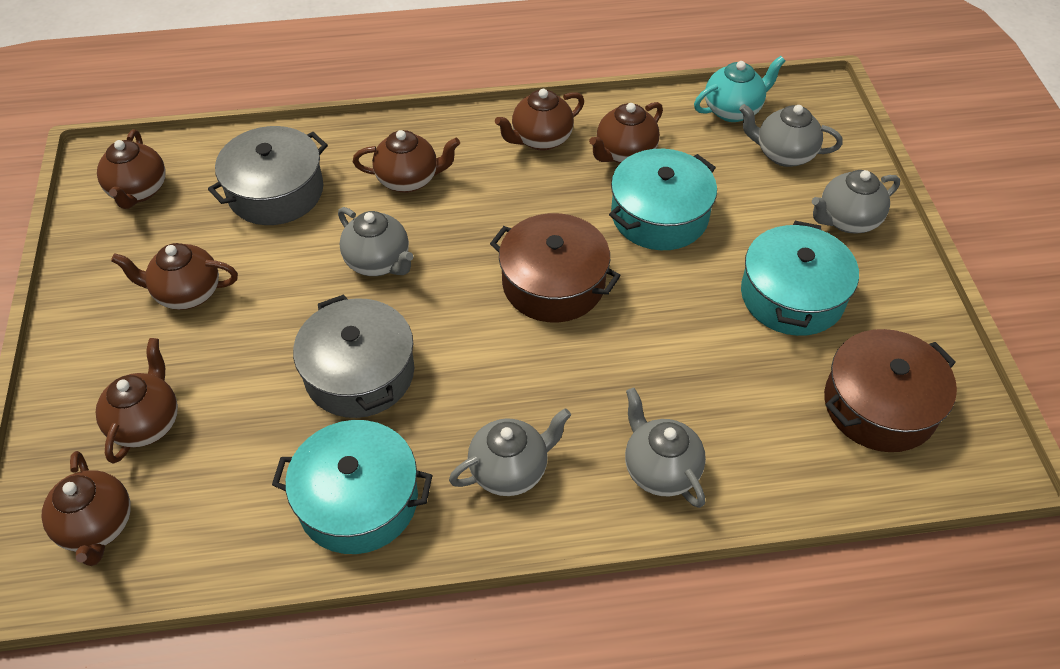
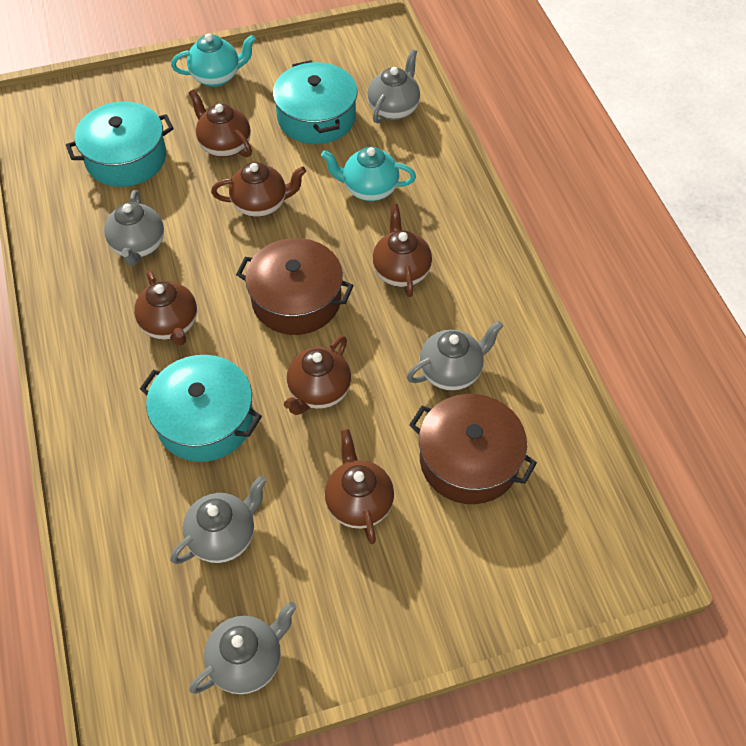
brown teapot: 7 -> 6
grey pot: 2 -> 0
turquoise teapot: 1 -> 2

